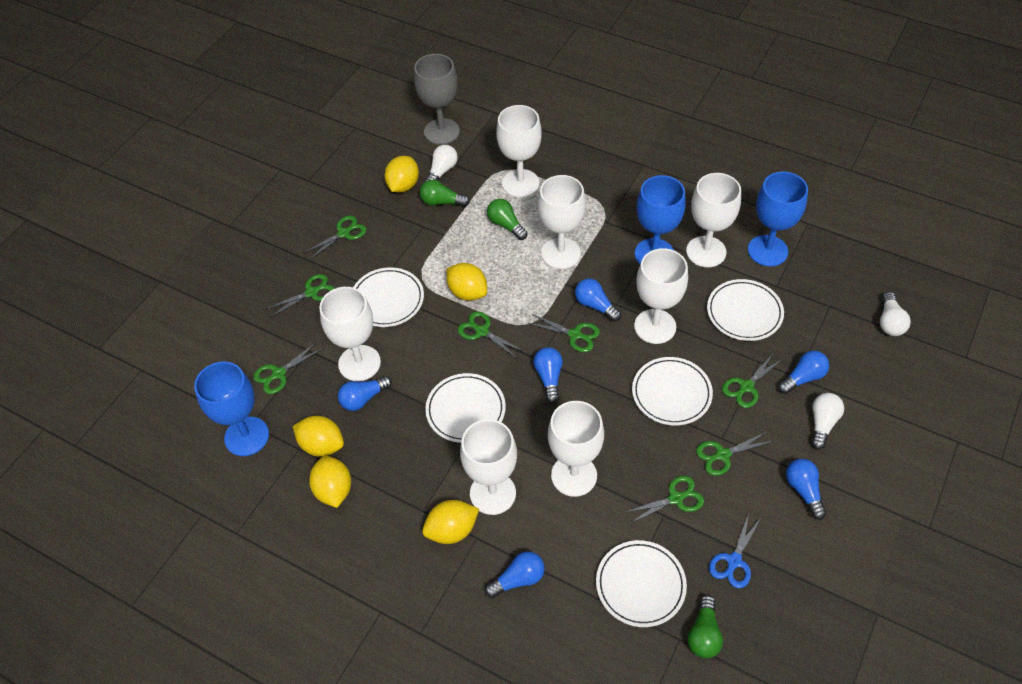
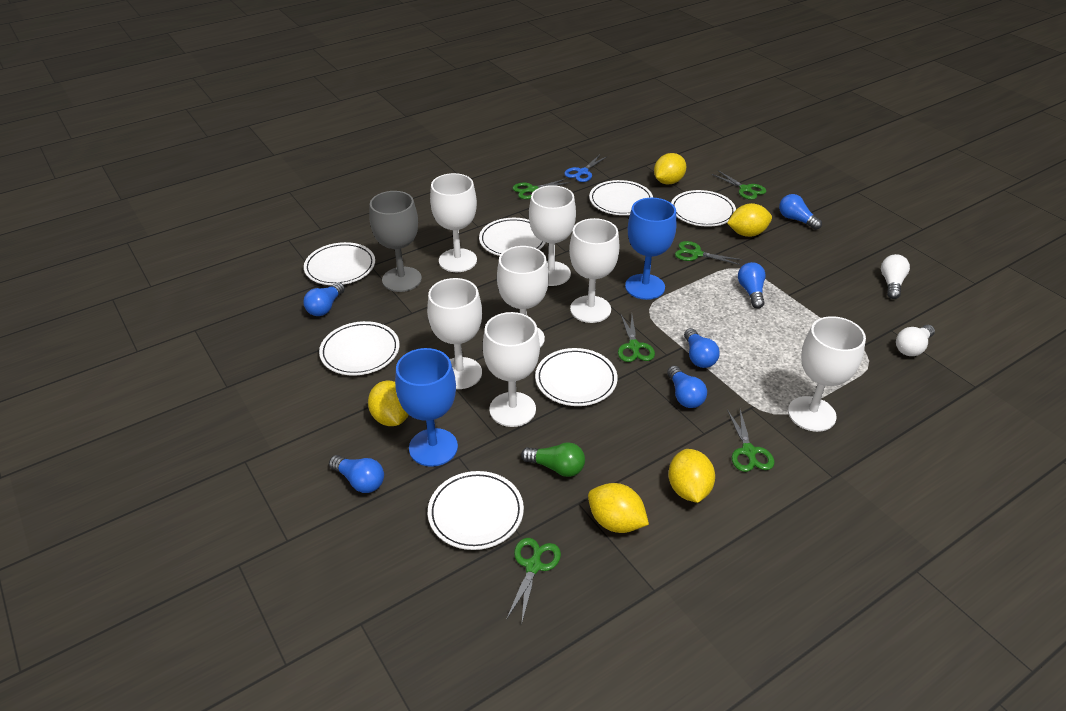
blue goblet: 3 -> 2
green light bulb: 3 -> 1
green scissors: 8 -> 6
white light bulb: 3 -> 2
white plate: 5 -> 7

